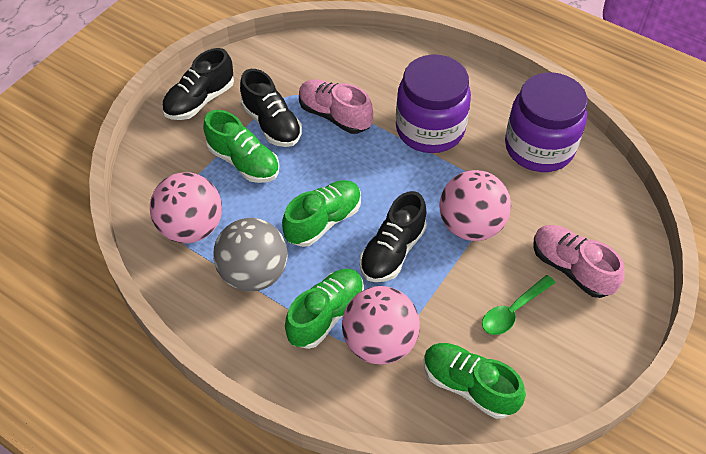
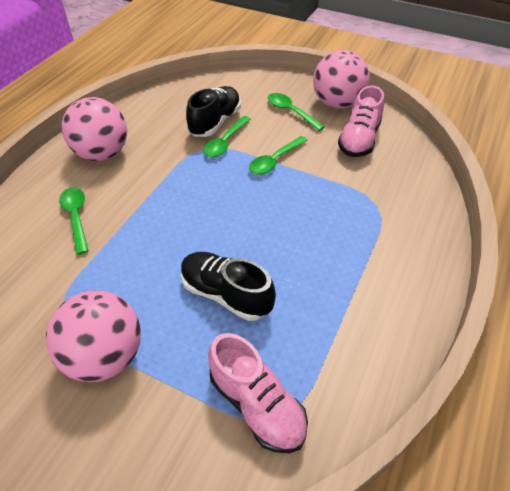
black shoe: 3 -> 2
green shoe: 4 -> 0
green spoon: 1 -> 4
grey ball: 1 -> 0
purple jar: 2 -> 0

